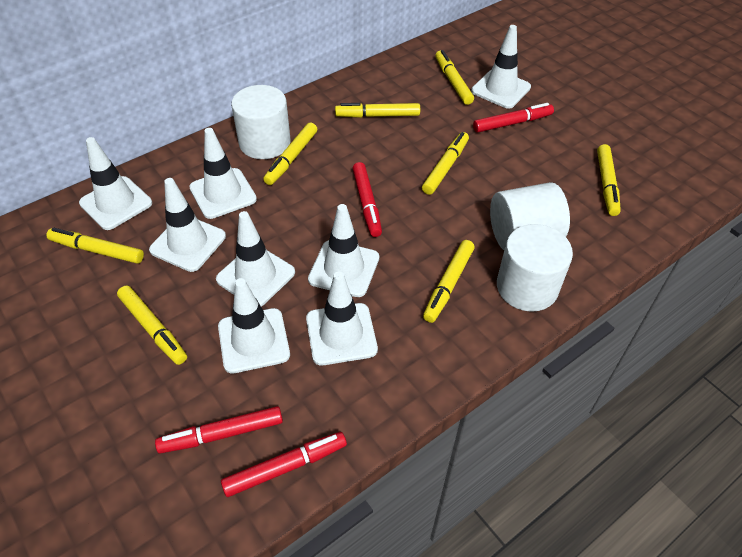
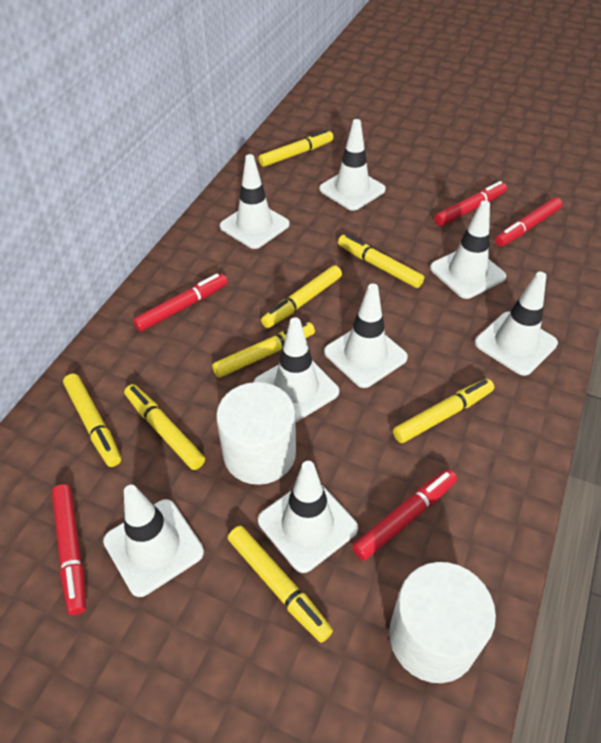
red marker: 4 -> 5
white cylinder: 3 -> 2

